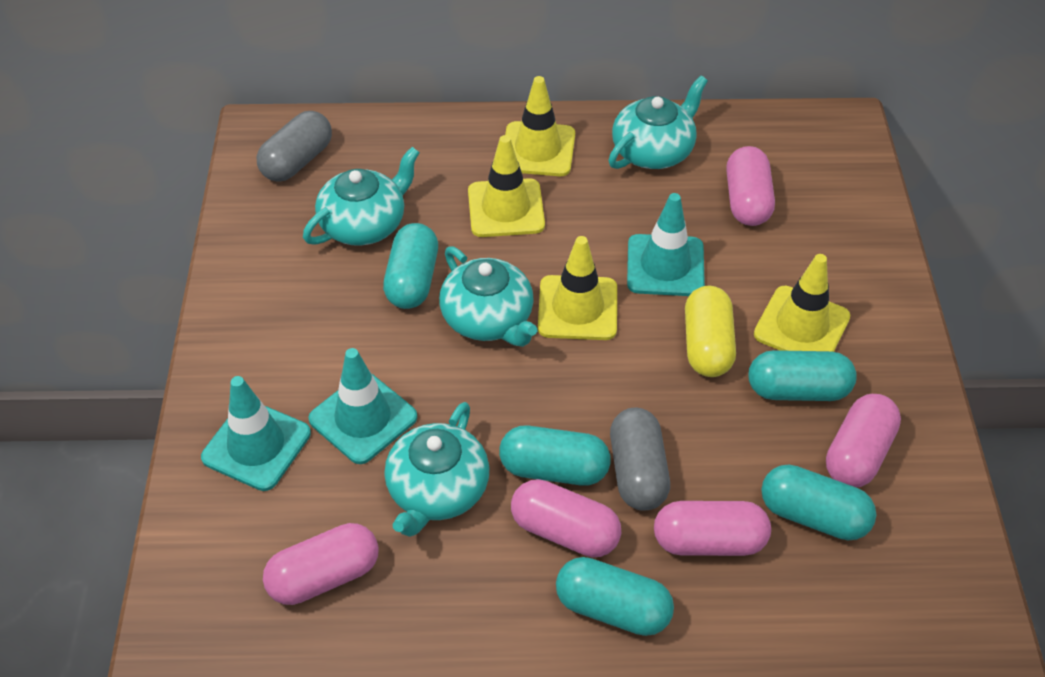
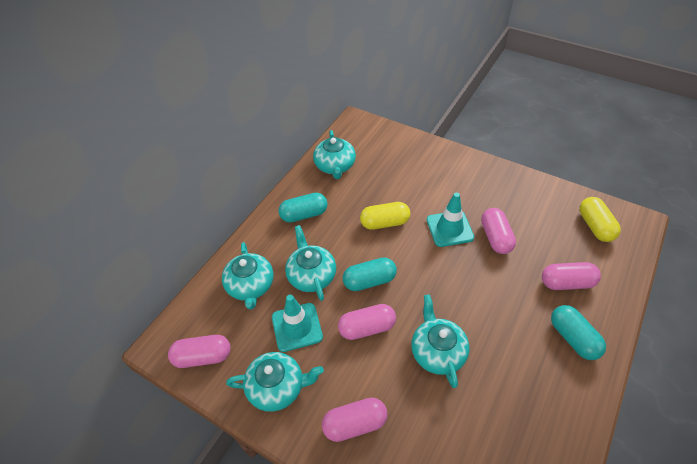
grey capsule: 2 -> 0
turquoise capsule: 5 -> 3
turquoise teapot: 4 -> 5
turquoise traffic cone: 3 -> 2
yellow capsule: 1 -> 2
yellow traffic cone: 4 -> 0

